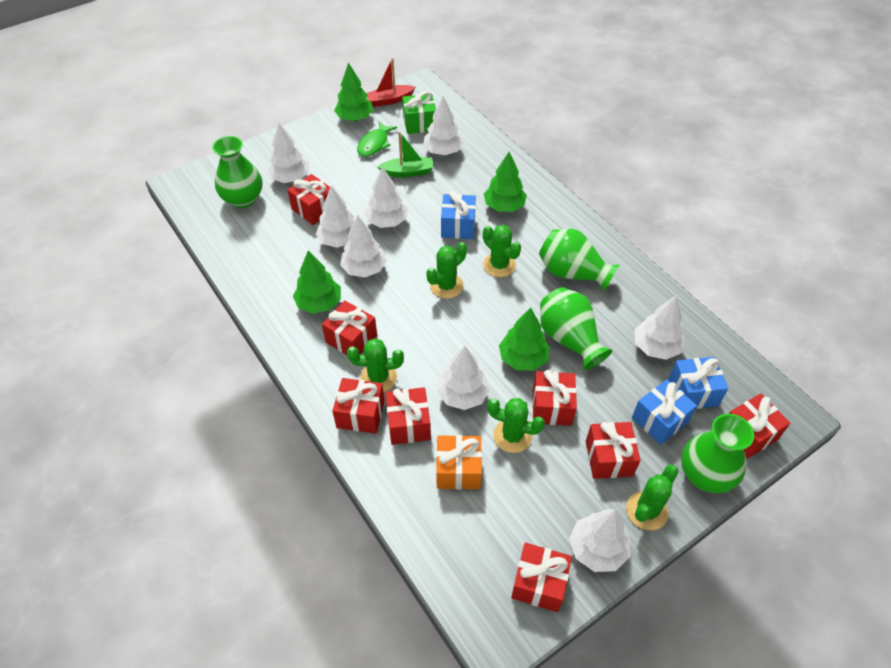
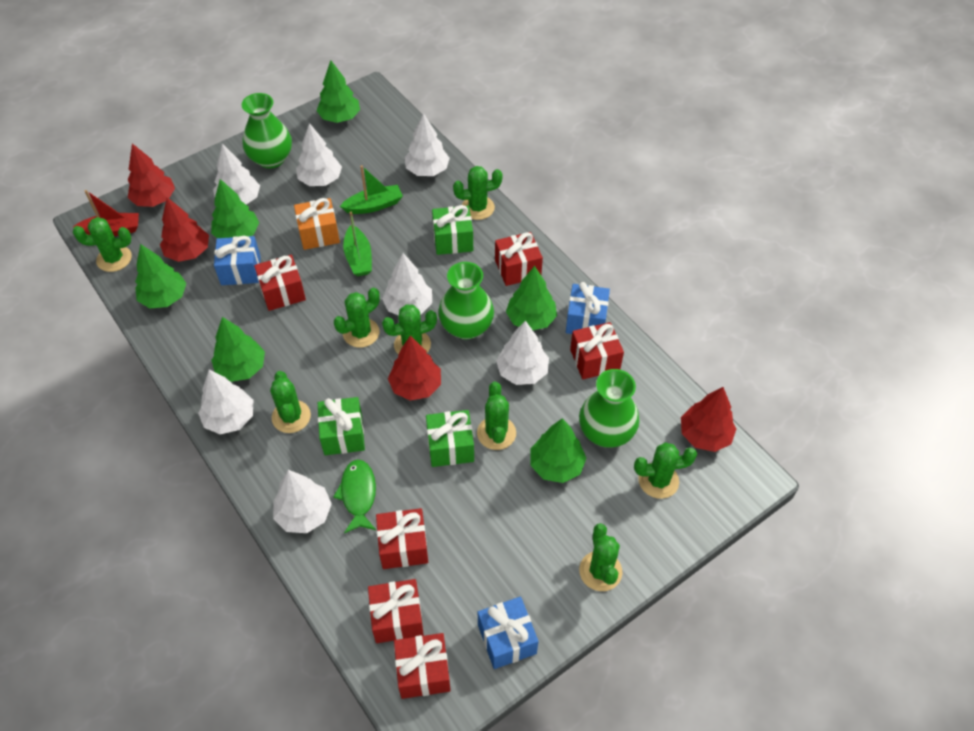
green boat: 1 -> 2
green cactus: 5 -> 8
green gift: 1 -> 3
green tree: 4 -> 6
green vase: 4 -> 3
red gift: 8 -> 6
red tree: 0 -> 4
white tree: 8 -> 7

